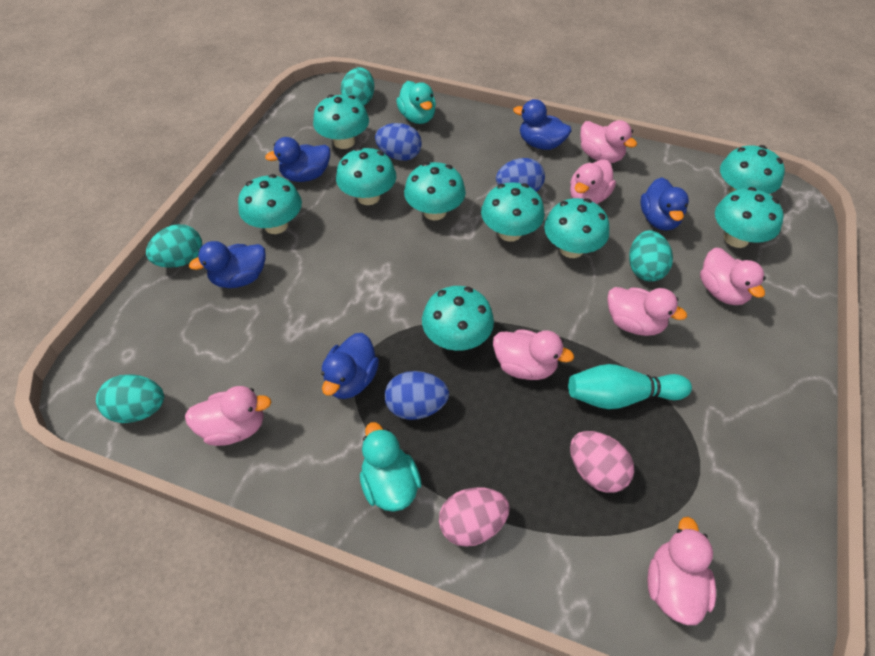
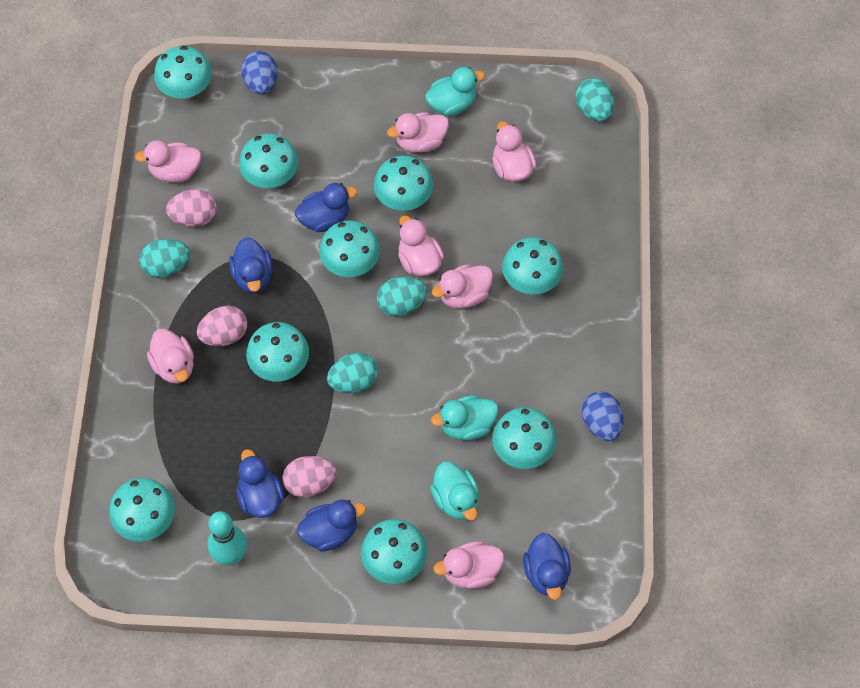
blue egg: 3 -> 2
pink egg: 2 -> 3
turquoise duck: 2 -> 3

